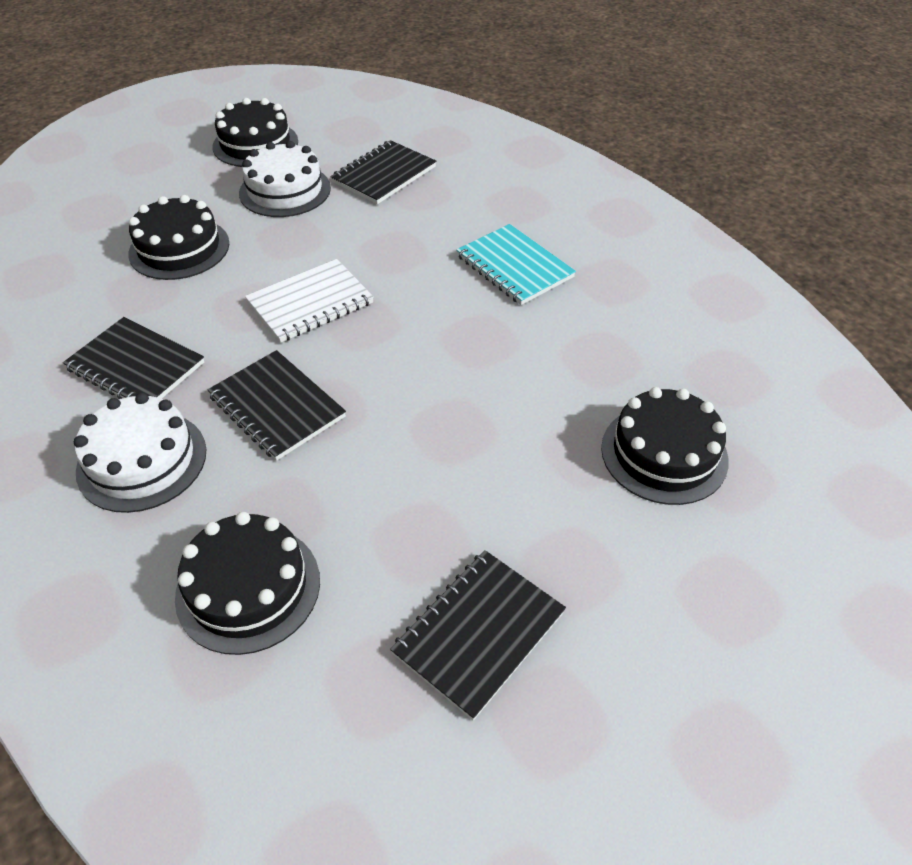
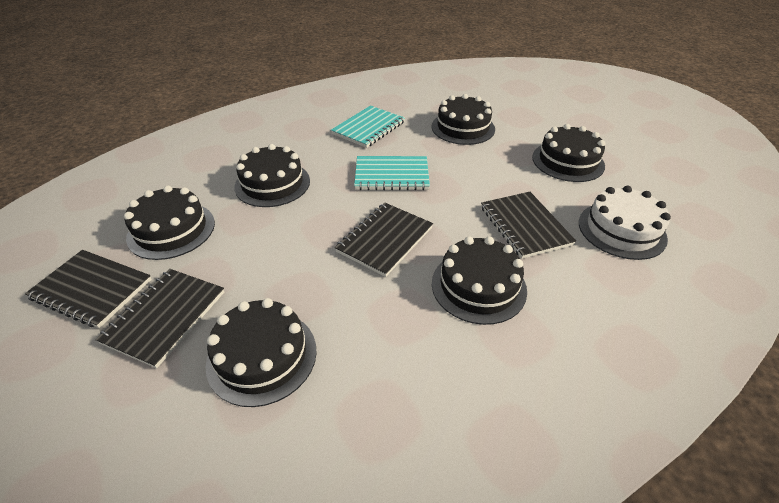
black cake: 4 -> 6
turquoise notebook: 1 -> 2
white cake: 2 -> 1
white notebook: 1 -> 0

